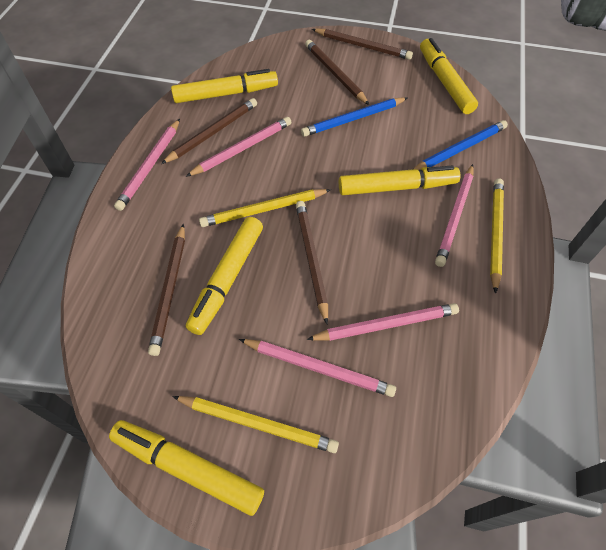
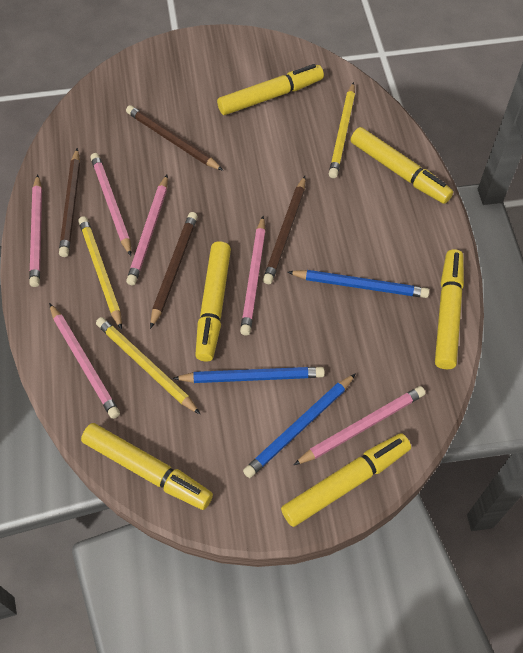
blue pencil: 2 -> 3
brown pencil: 5 -> 4
pink pencil: 5 -> 6
yellow marker: 5 -> 6

